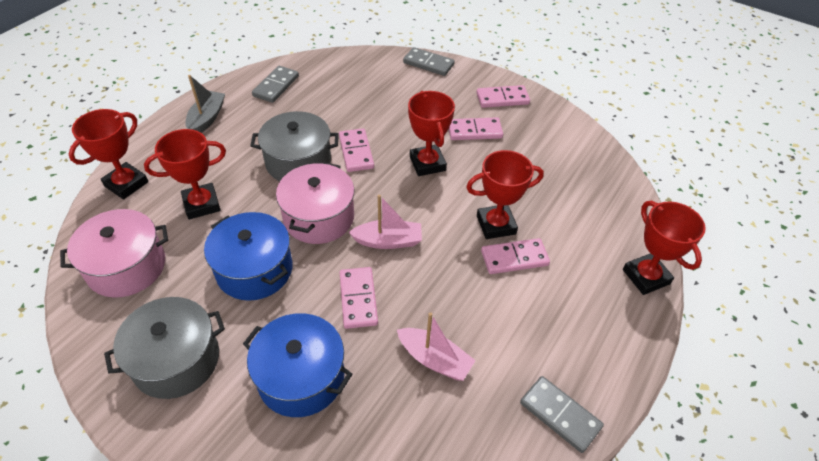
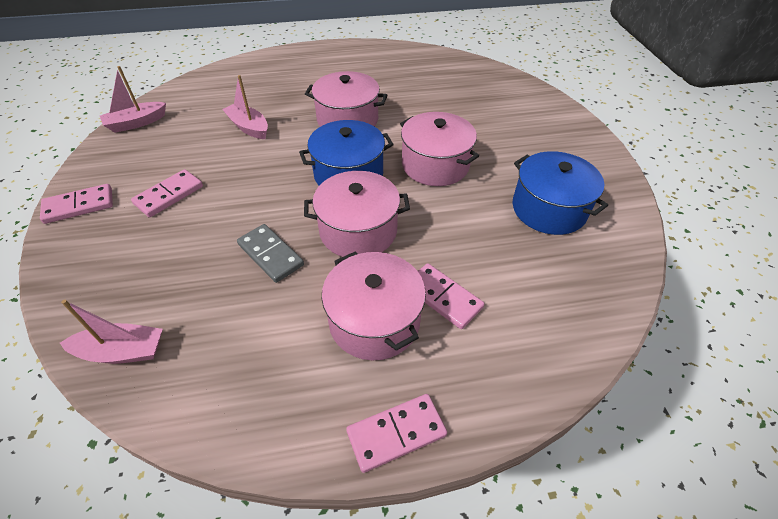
grey boat: 1 -> 0
grey domino: 3 -> 1
grey pot: 2 -> 0
pink boat: 2 -> 3
pink domino: 5 -> 4
pink pot: 2 -> 4
red trophy: 5 -> 0

